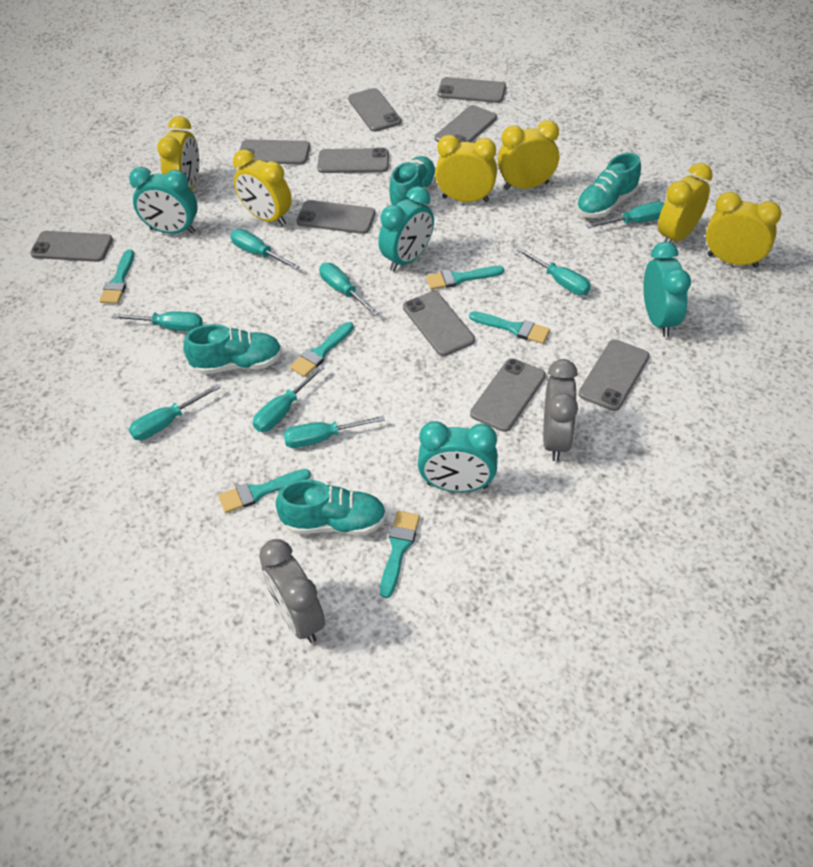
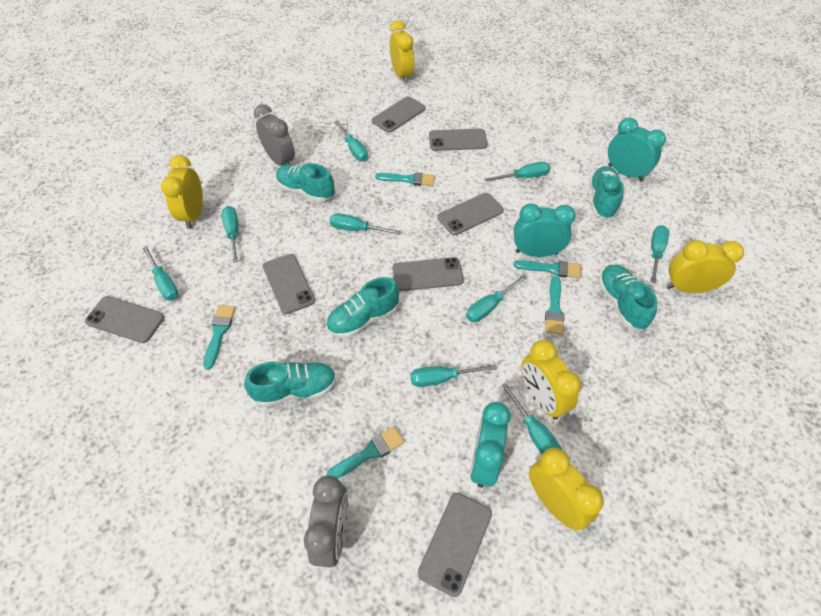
grey phone: 10 -> 7
turquoise brush: 6 -> 5
turquoise clock: 4 -> 3
turquoise screwdriver: 8 -> 9
turquoise shoe: 4 -> 5
yellow clock: 6 -> 5

